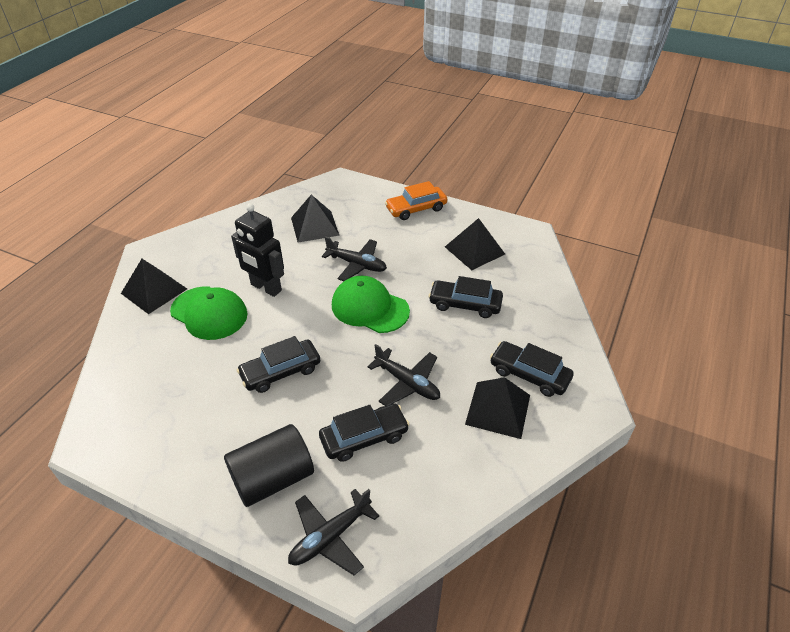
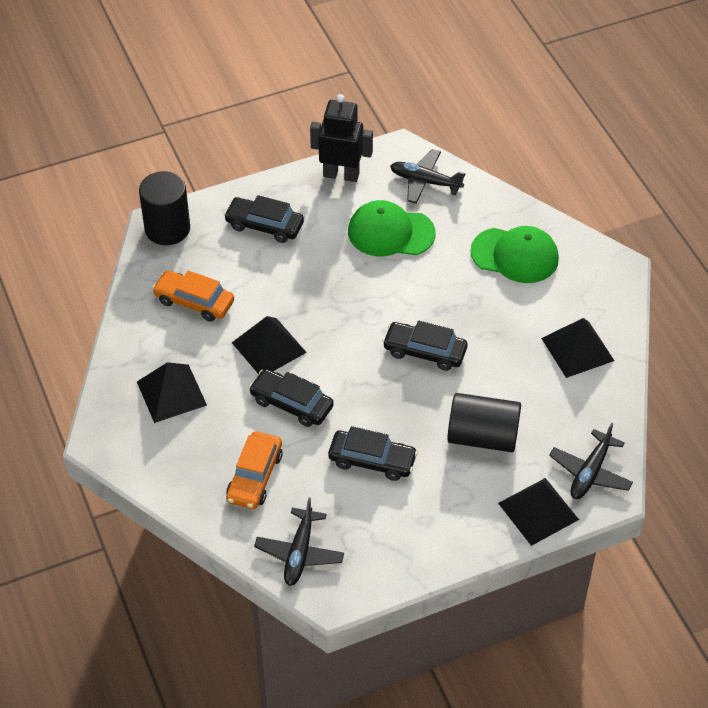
black cylinder: 1 -> 2
orange car: 1 -> 2

